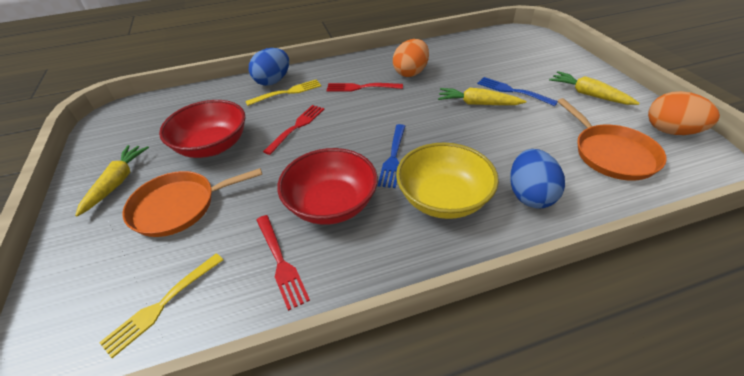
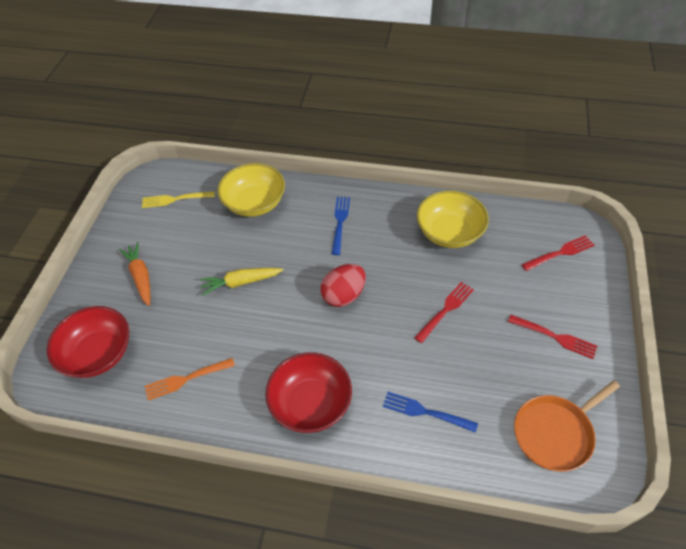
blue egg: 2 -> 0
orange carrot: 0 -> 1
orange egg: 2 -> 0
orange fork: 0 -> 1
orange pan: 2 -> 1
red egg: 0 -> 1
yellow bowl: 1 -> 2
yellow carrot: 3 -> 1
yellow fork: 2 -> 1

